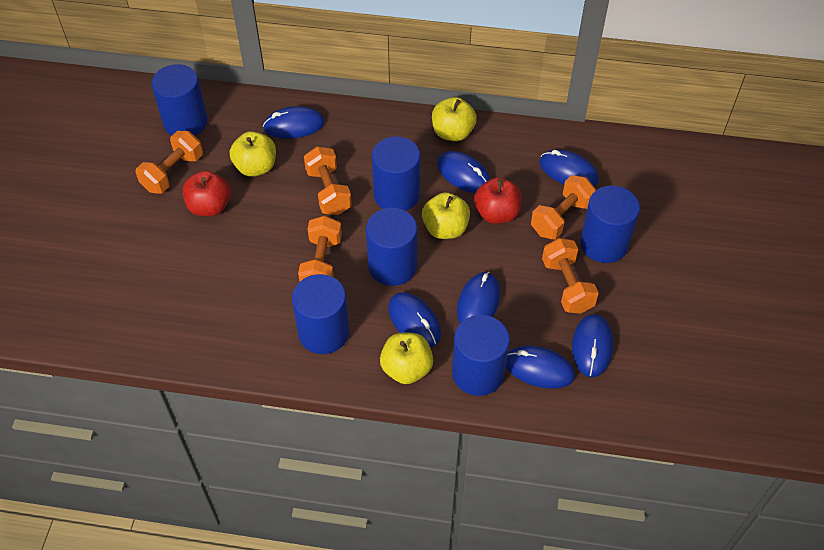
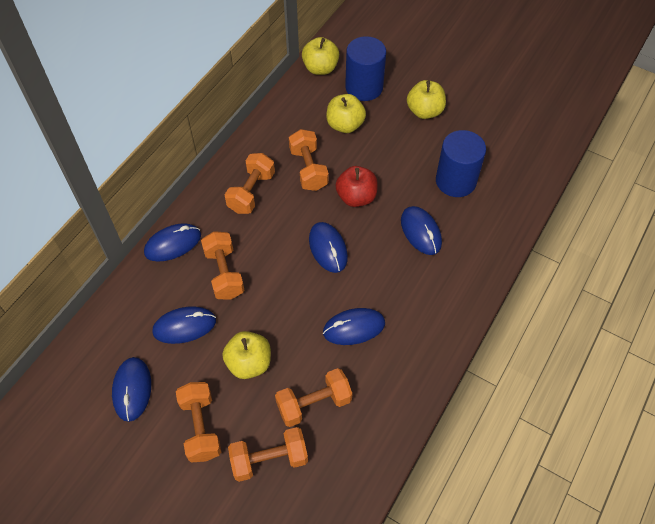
blue cylinder: 6 -> 2
blue mouse: 7 -> 6
orange dumbbell: 5 -> 6
red apple: 2 -> 1

